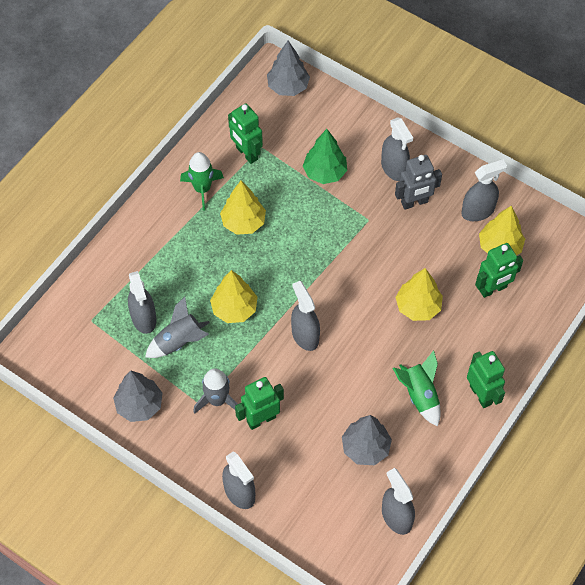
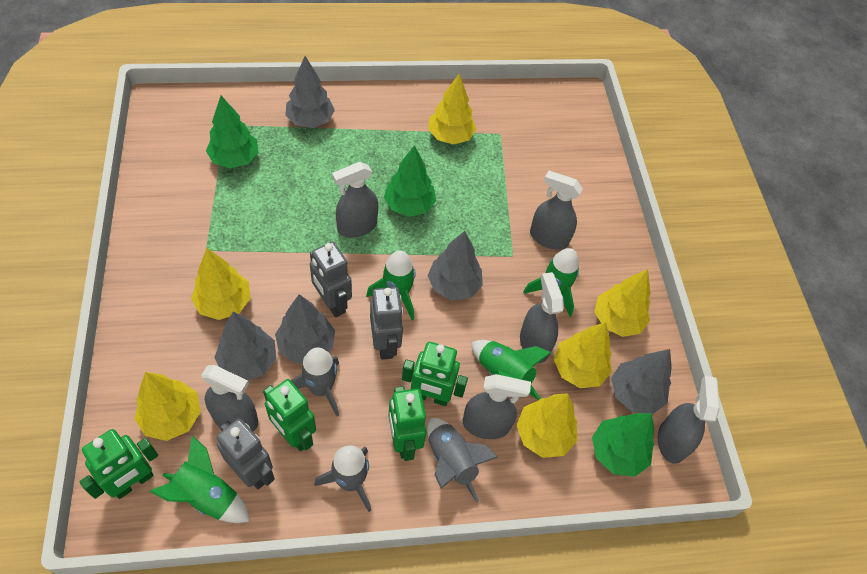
green rocket: 2 -> 4
green tree: 1 -> 3
grey robot: 1 -> 3
grey rocket: 2 -> 3
grey tree: 3 -> 5
yellow tree: 4 -> 6

